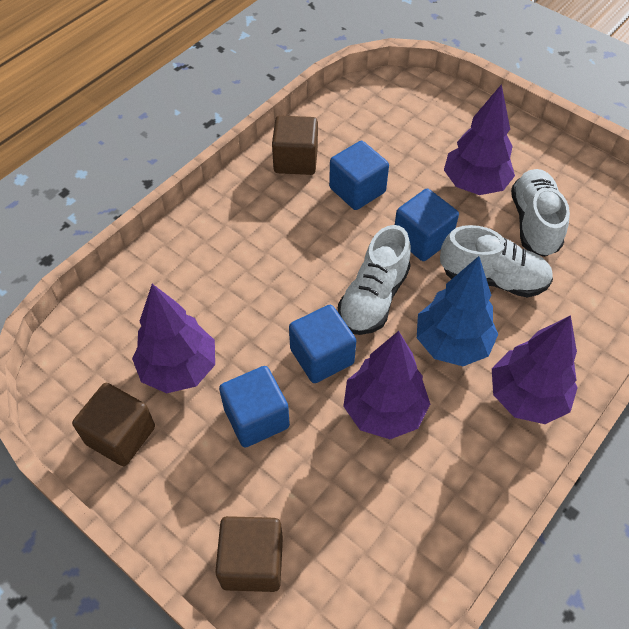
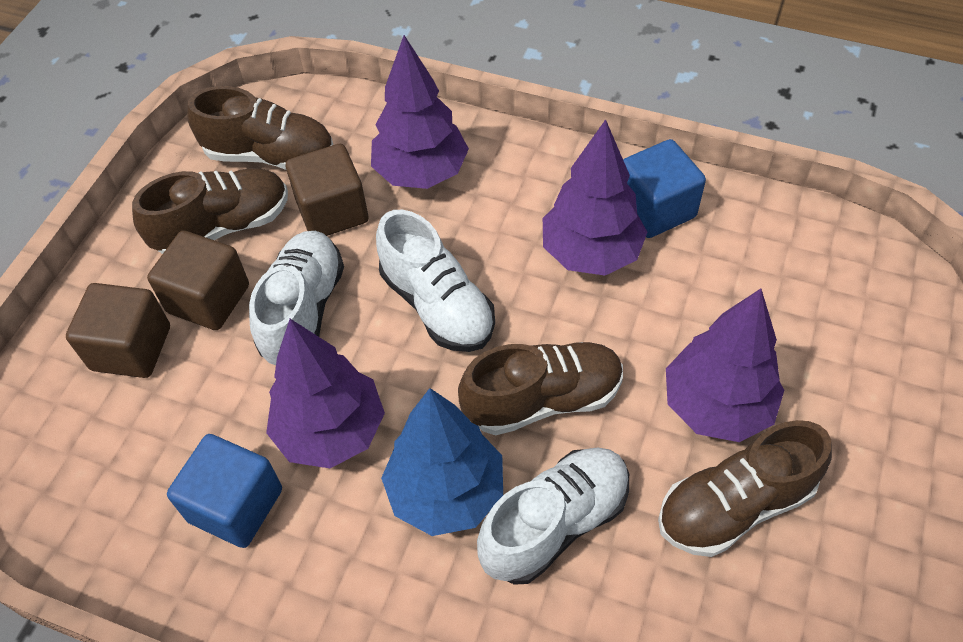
blue cube: 4 -> 2
brown shoe: 0 -> 4

